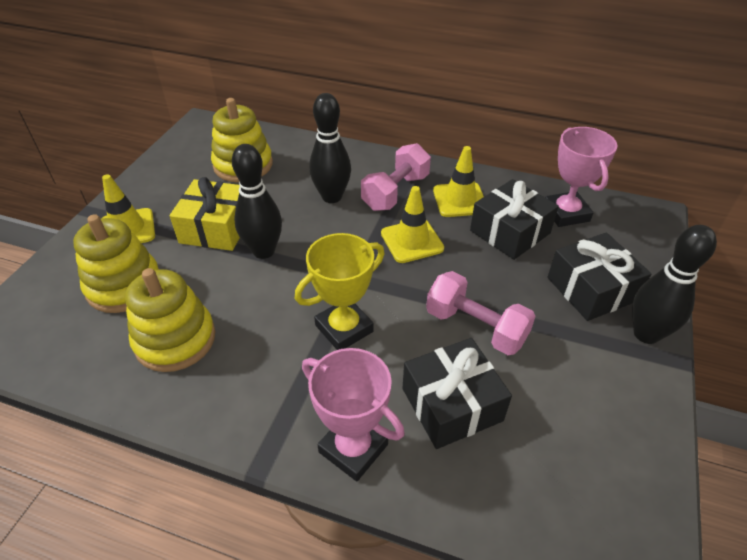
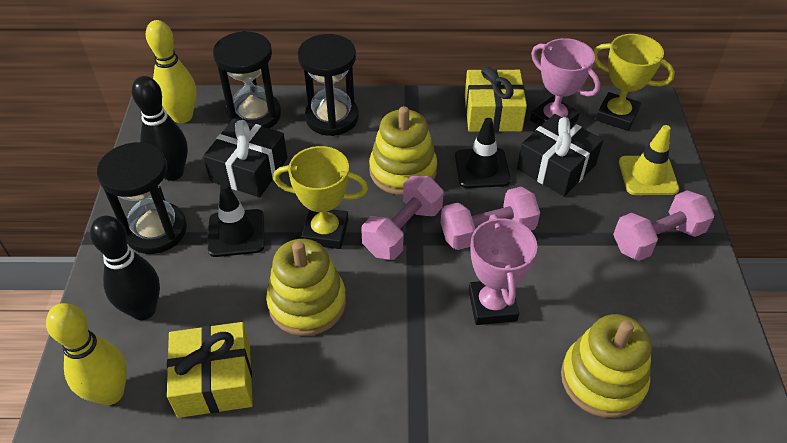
black bowling pin: 3 -> 2
black gift: 3 -> 2
black hourglass: 0 -> 3
black traffic cone: 0 -> 2
pink dumbbell: 2 -> 3
yellow bowling pin: 0 -> 2
yellow gift: 1 -> 2
yellow traffic cone: 3 -> 1
yellow trophy: 1 -> 2

